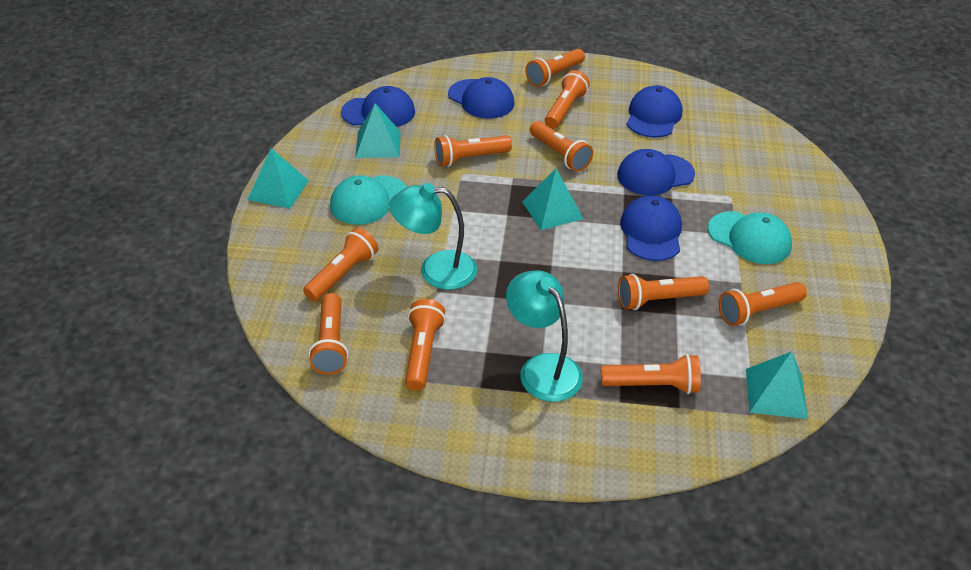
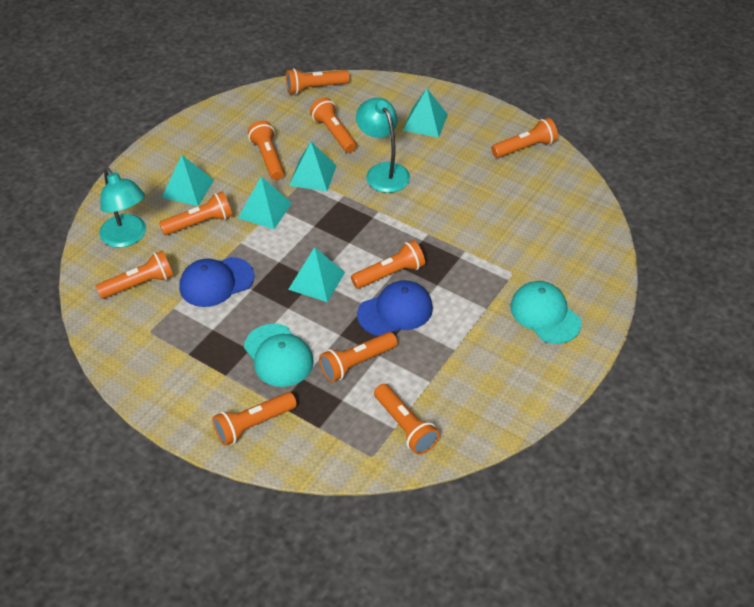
blue cap: 5 -> 2
turquoise pyramid: 4 -> 5

